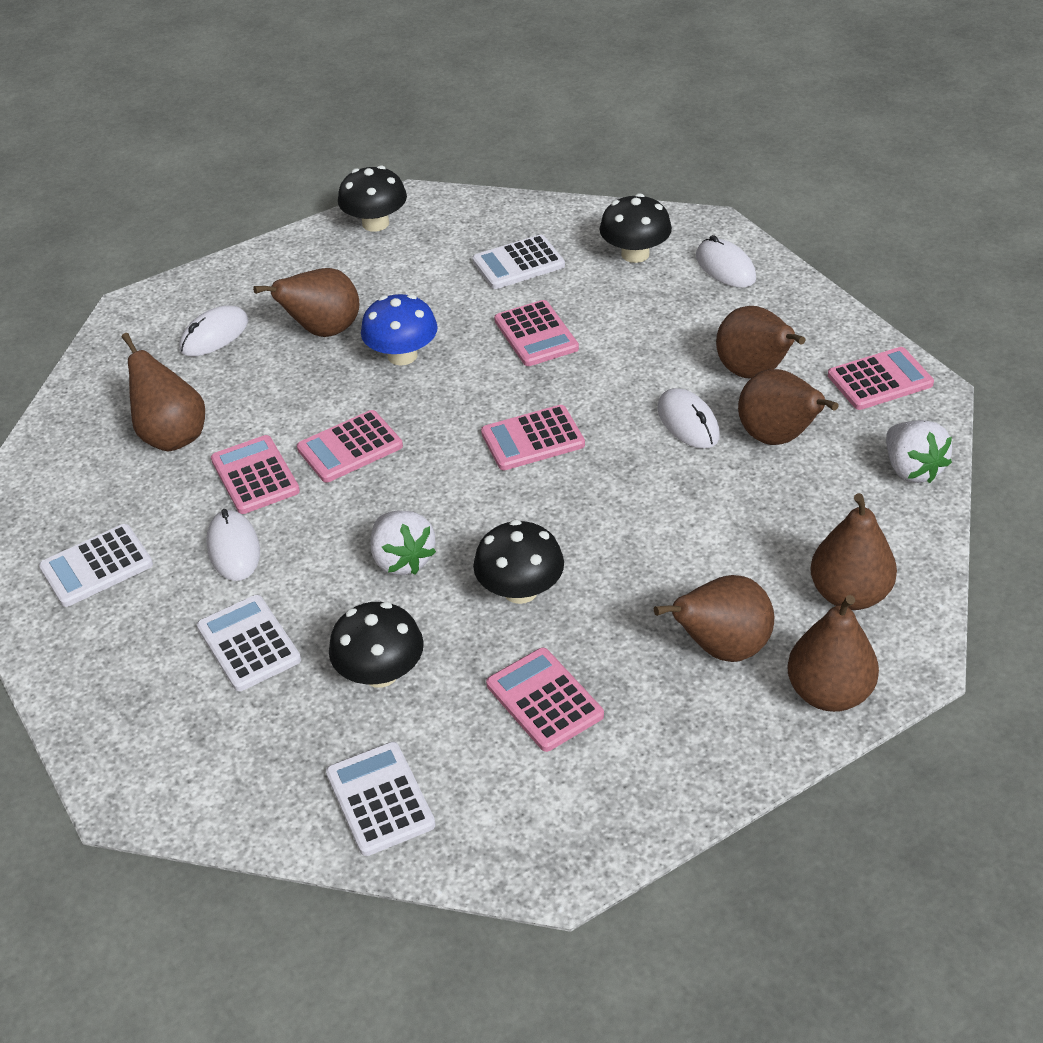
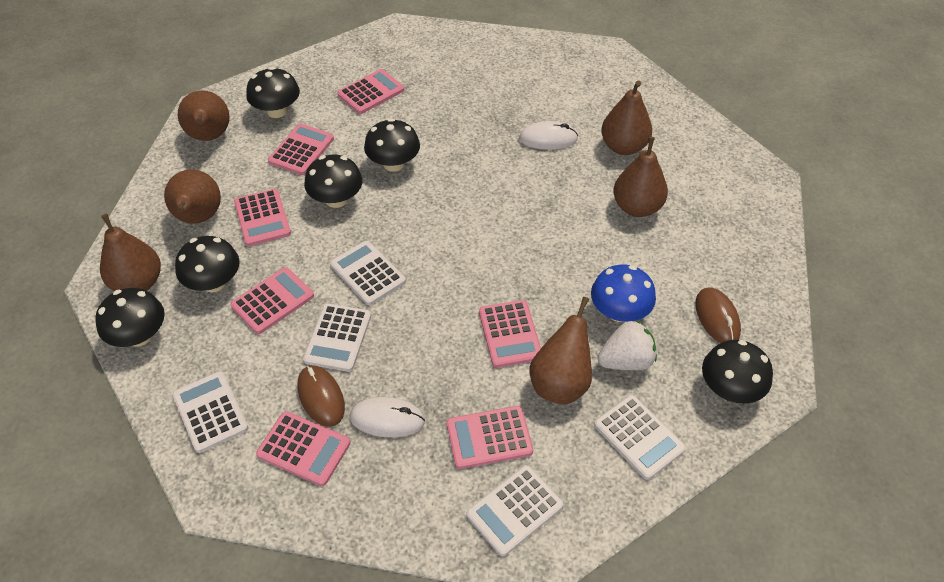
black mushroom: 4 -> 6
brown mouse: 0 -> 2
brown pear: 7 -> 6
pink calculator: 6 -> 7
white calculator: 4 -> 5
white mouse: 4 -> 2
white strawberry: 2 -> 1

